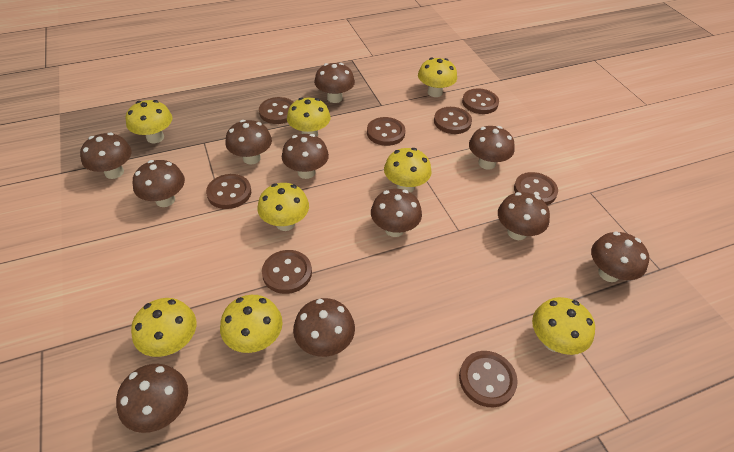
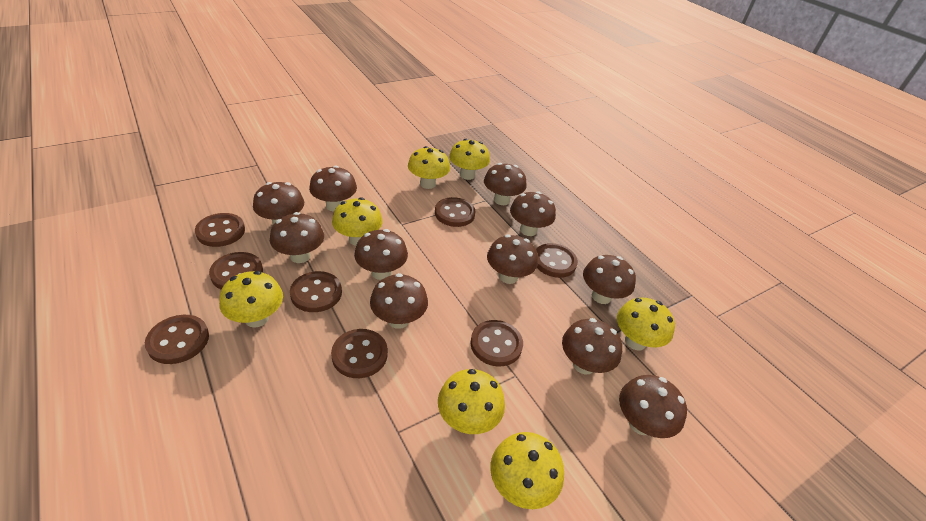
yellow mushroom: 8 -> 7

